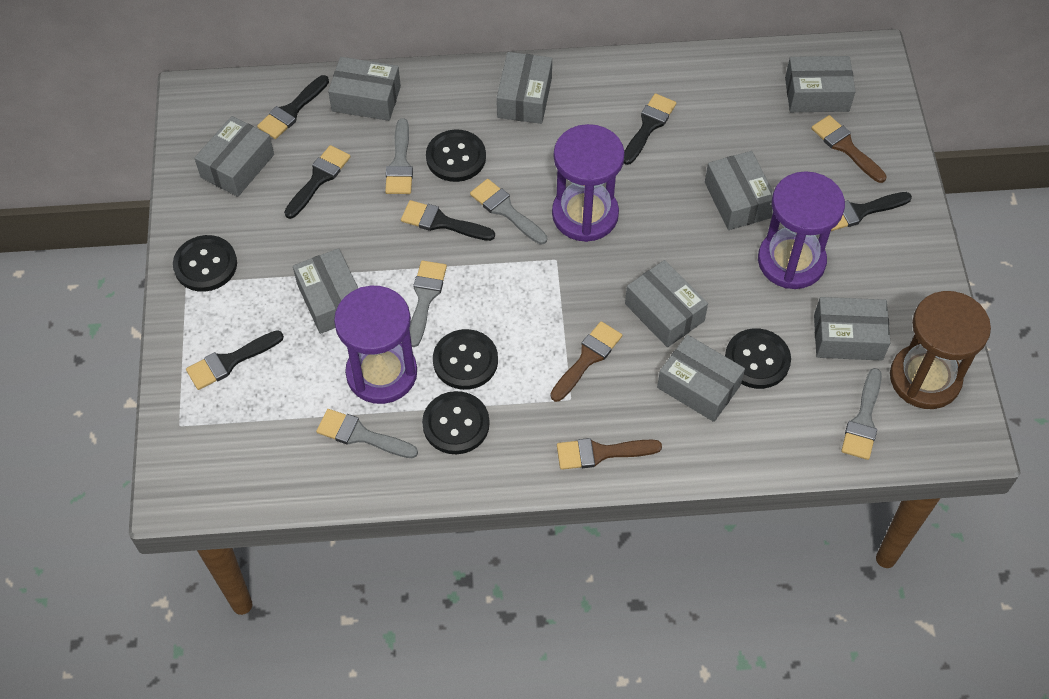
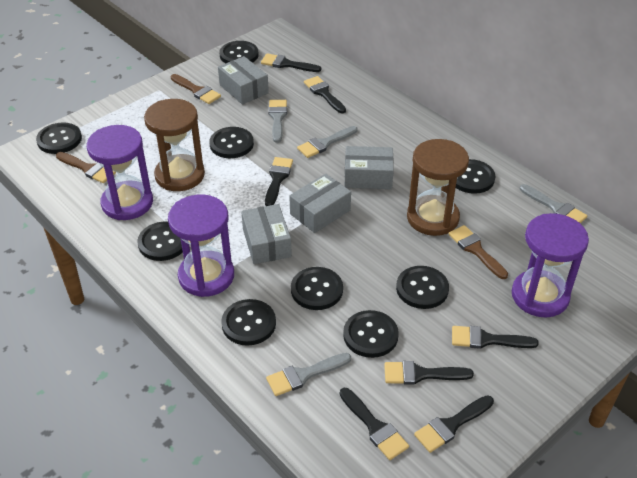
black brush: 6 -> 7
black button: 5 -> 9
brown hourglass: 1 -> 2
grey box: 9 -> 4
grey brush: 5 -> 4

